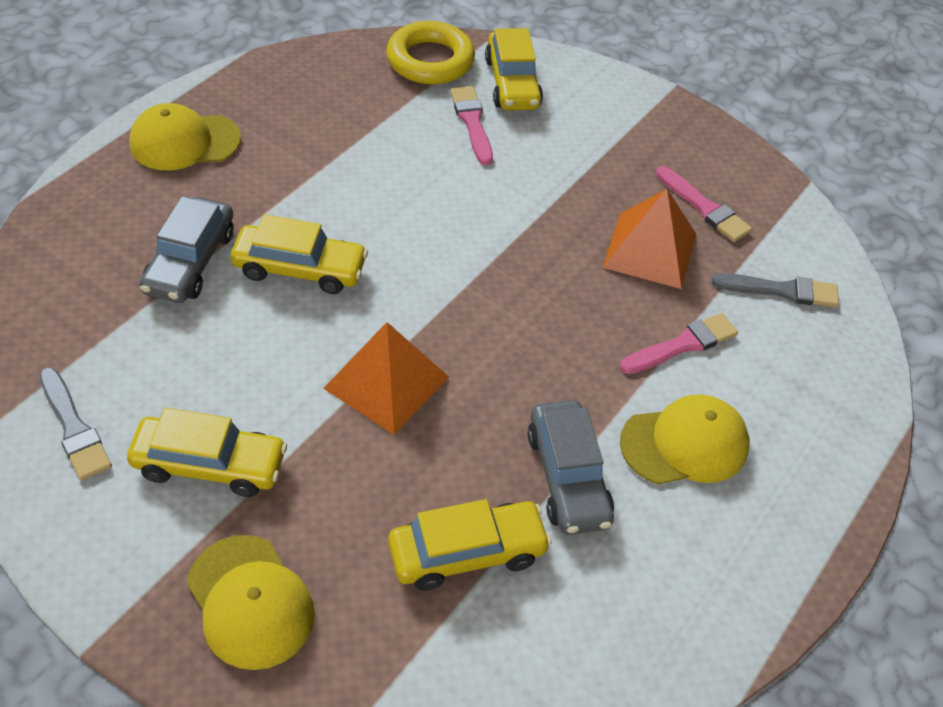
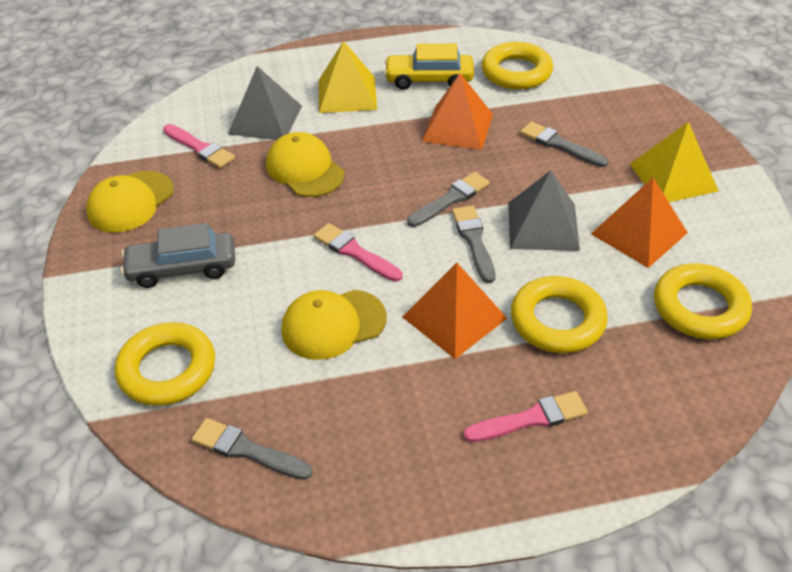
grey brush: 2 -> 4
grey car: 2 -> 1
grey pyramid: 0 -> 2
orange pyramid: 2 -> 3
yellow car: 4 -> 1
yellow pyramid: 0 -> 2
yellow ring: 1 -> 4

